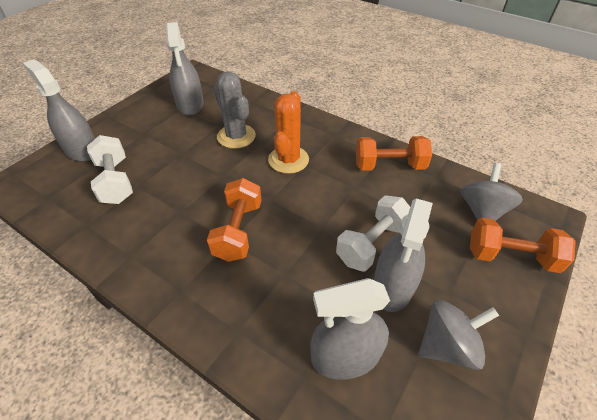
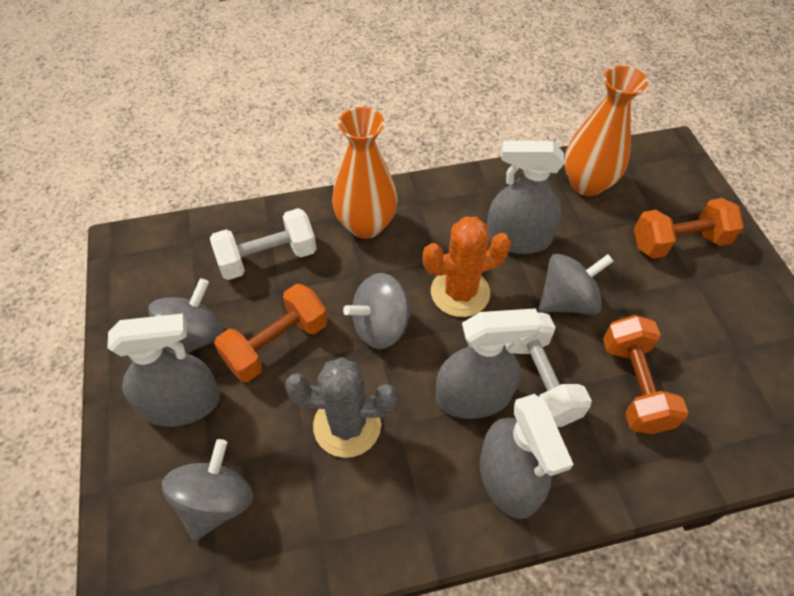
grey spinning top: 2 -> 4
orange vase: 0 -> 2

